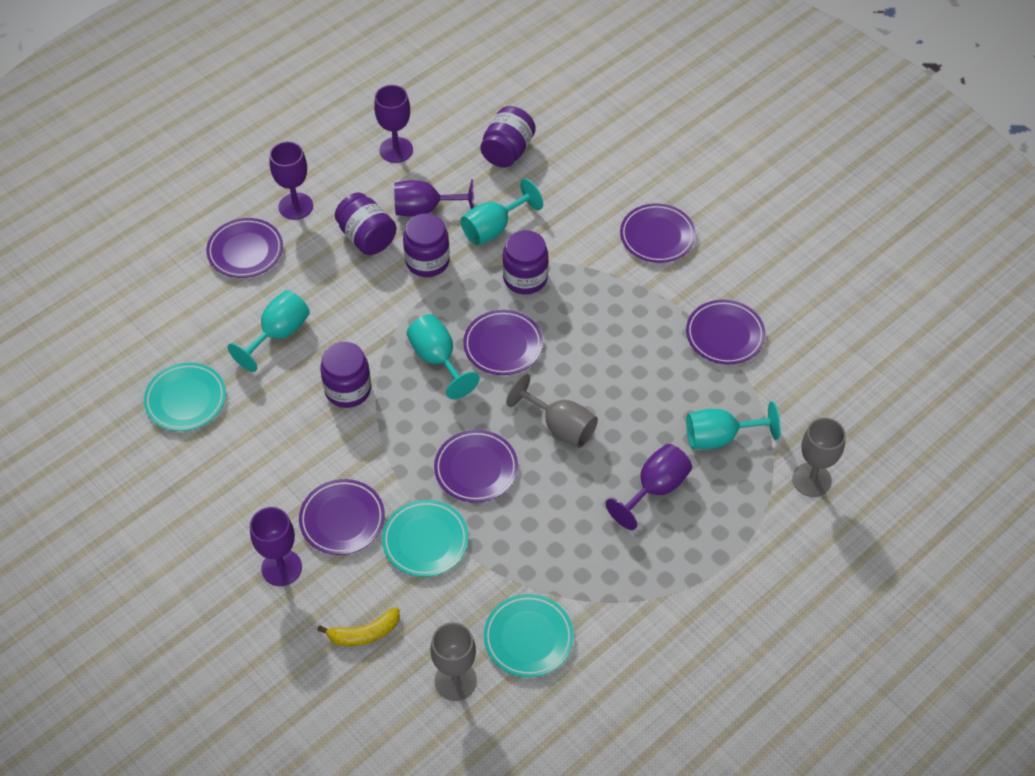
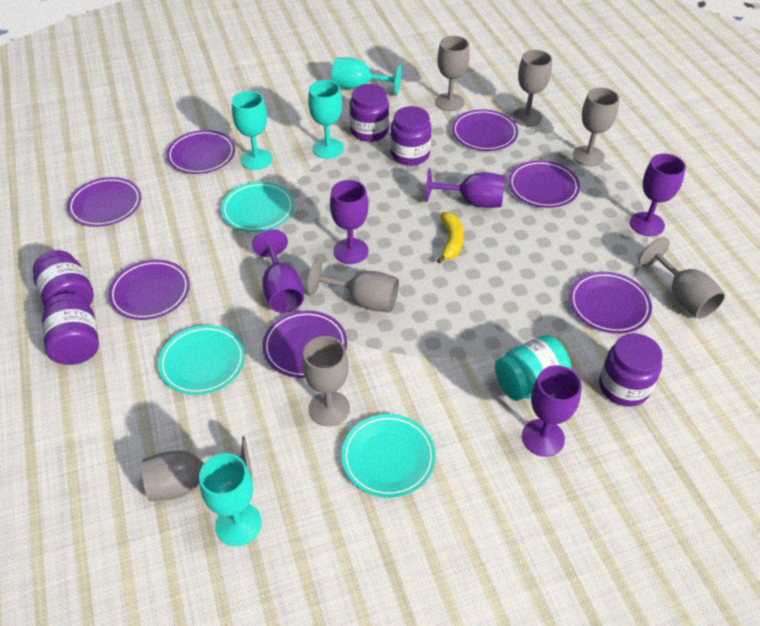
grey goblet: 3 -> 7
purple plate: 6 -> 7
turquoise jar: 0 -> 1

